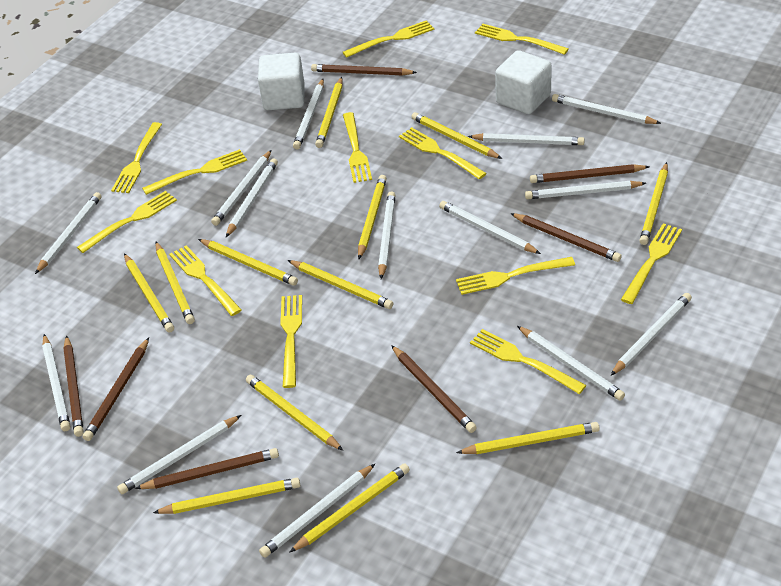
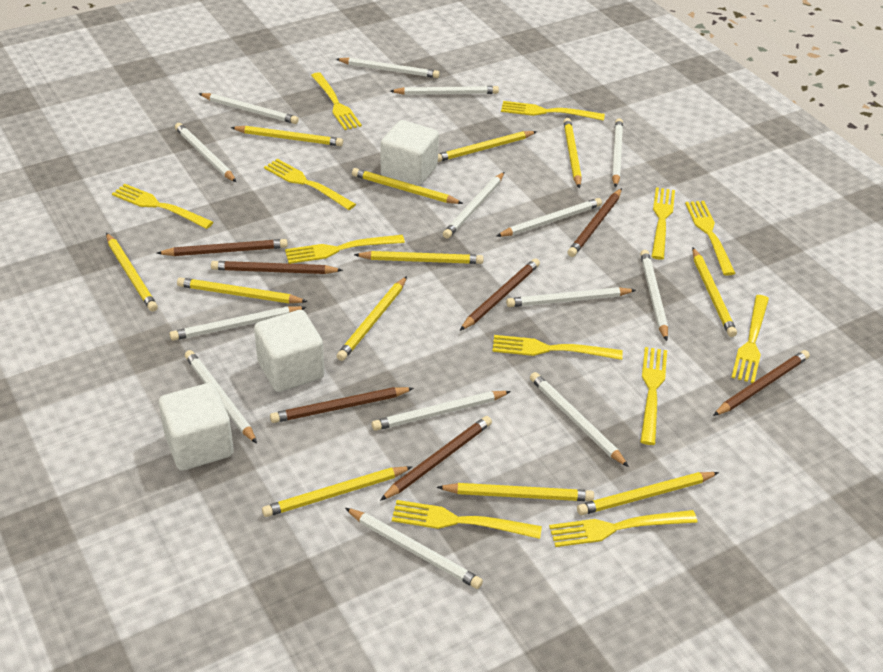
white cube: 2 -> 3

